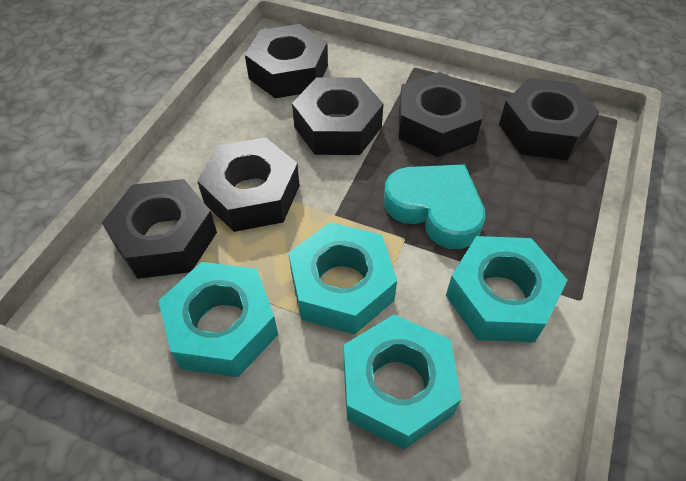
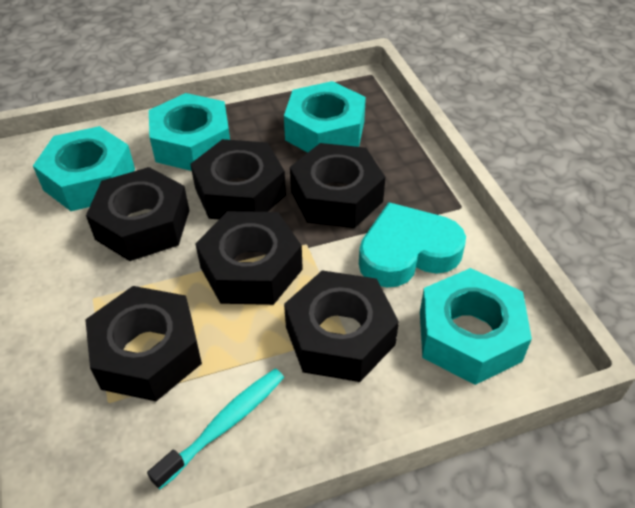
turquoise toothbrush: 0 -> 1

